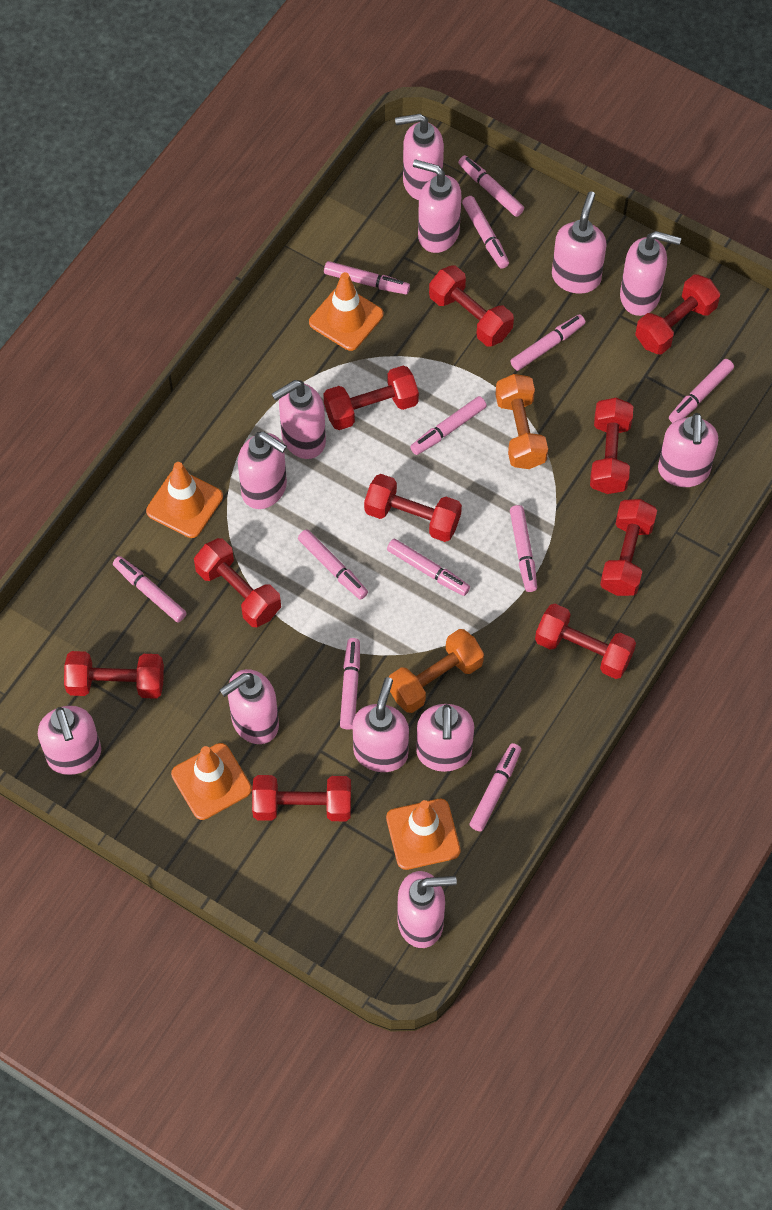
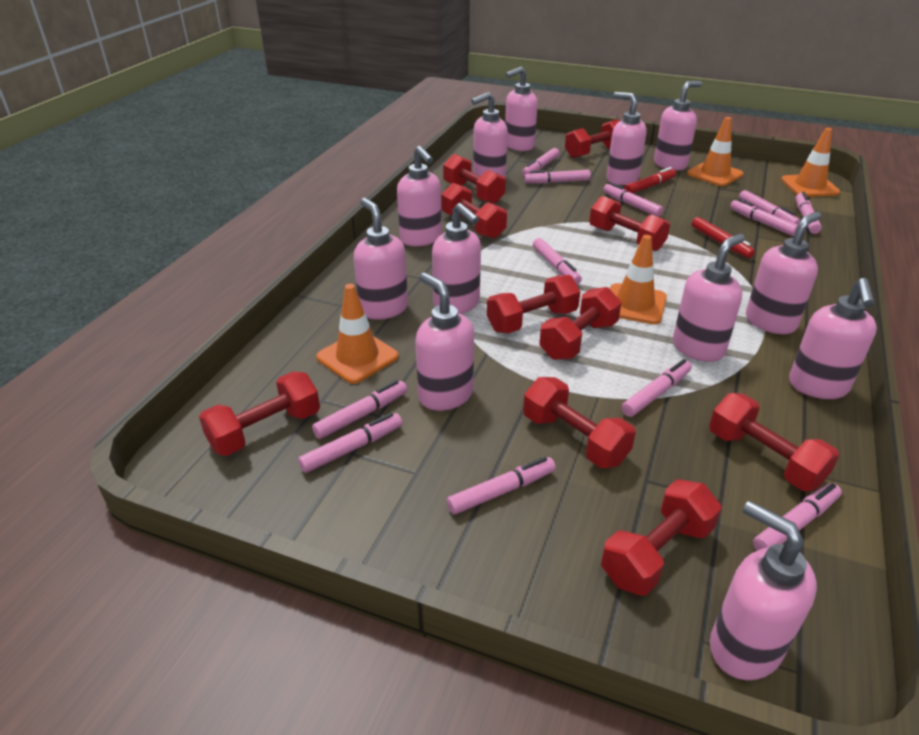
orange dumbbell: 2 -> 0
red marker: 0 -> 2

